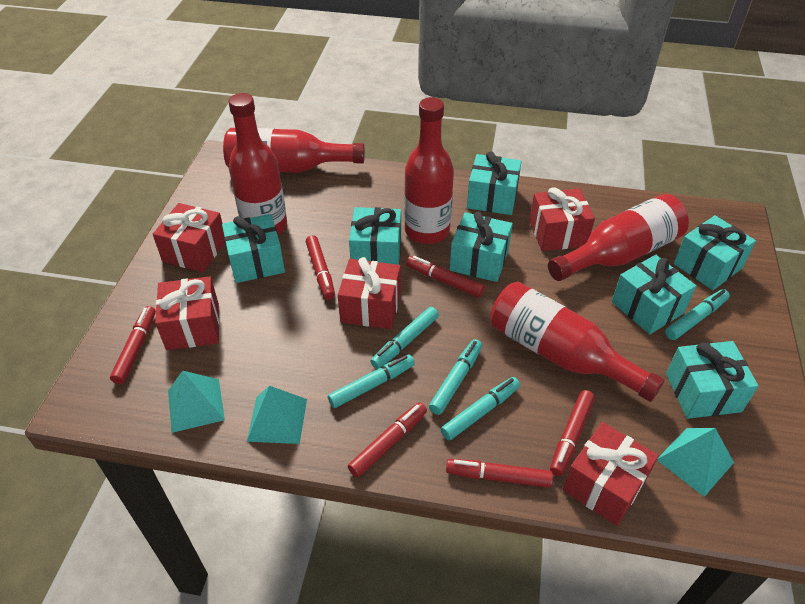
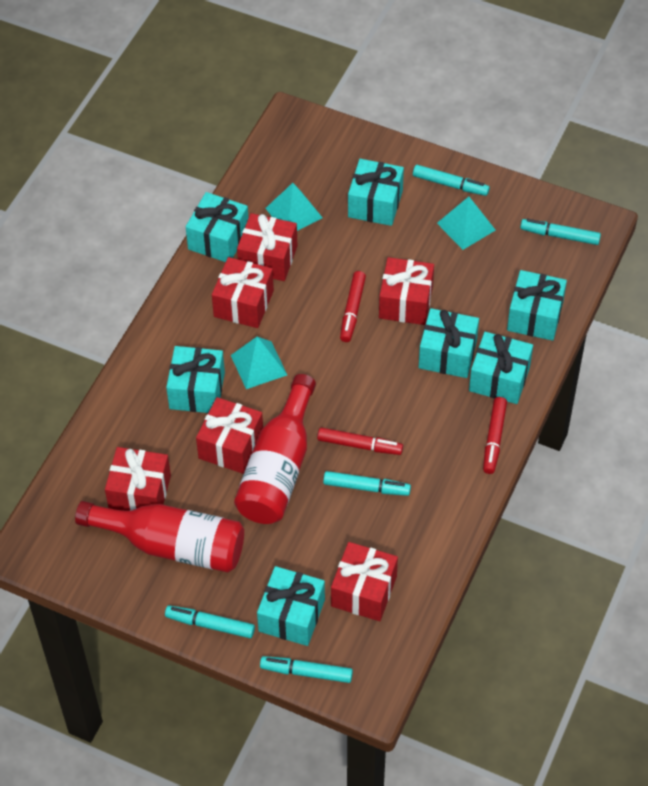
red bottle: 5 -> 2
red gift: 5 -> 6
red marker: 6 -> 3

